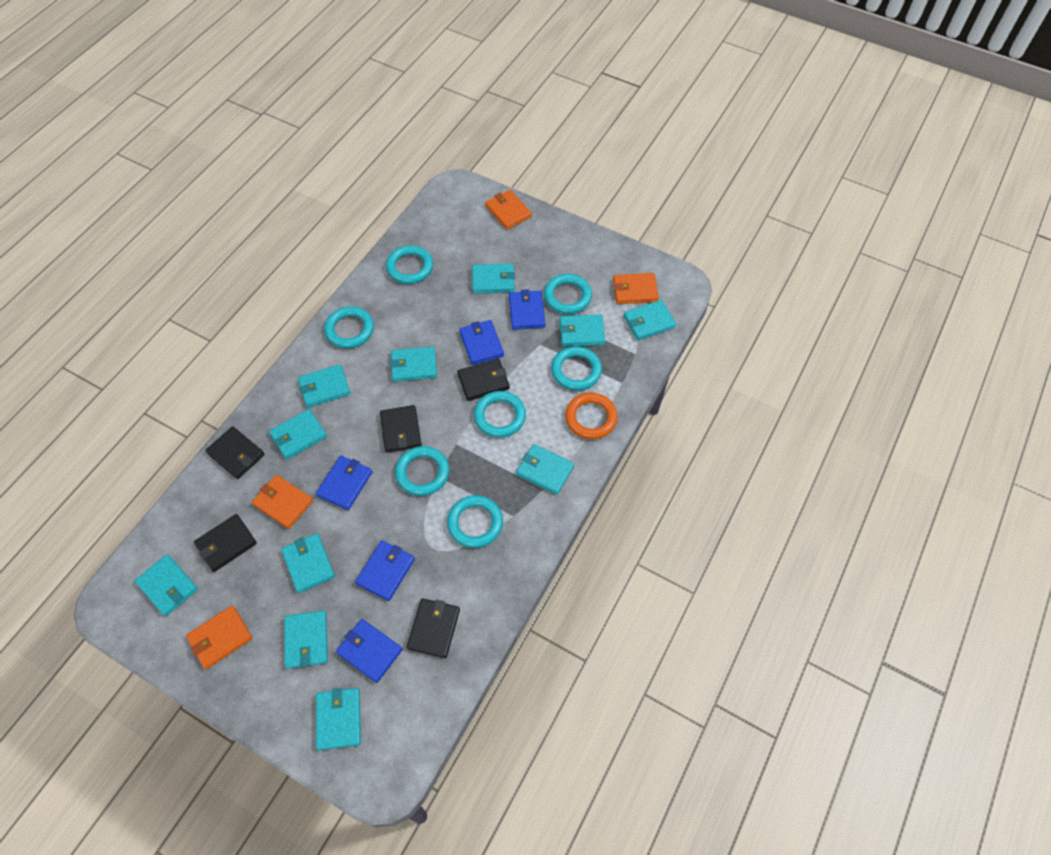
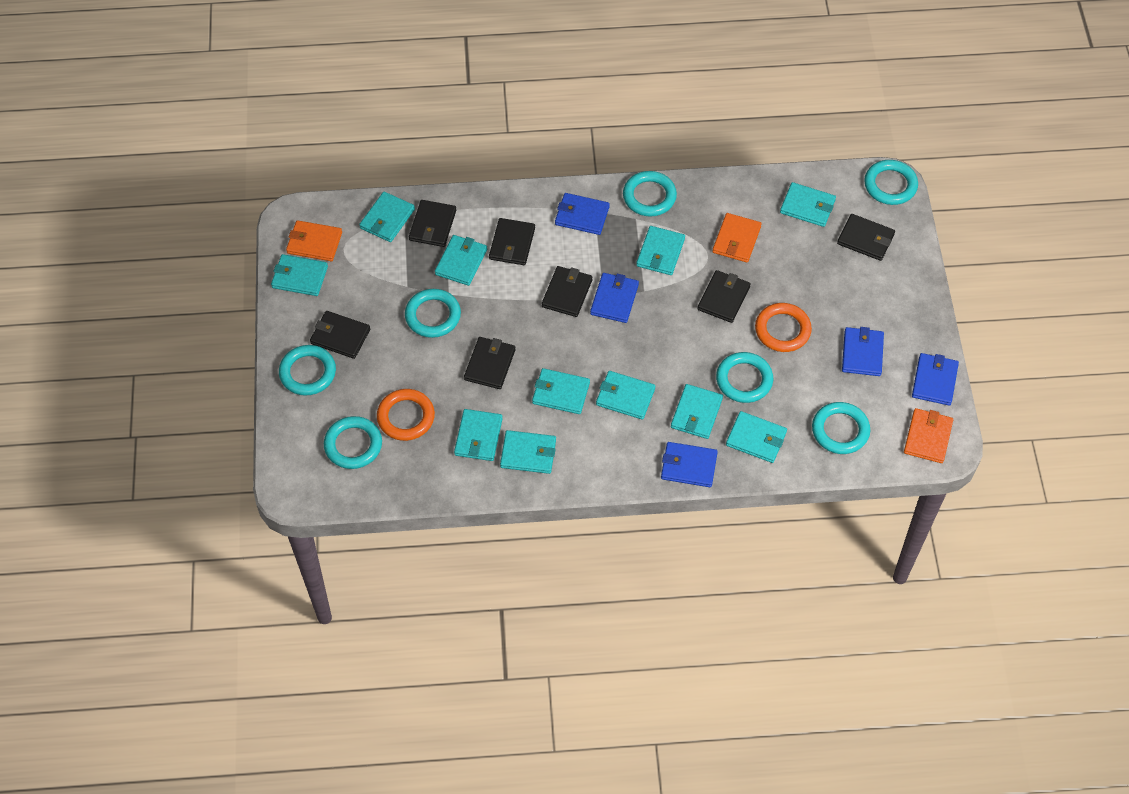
black wallet: 5 -> 7
orange ring: 1 -> 2
orange wallet: 4 -> 3

